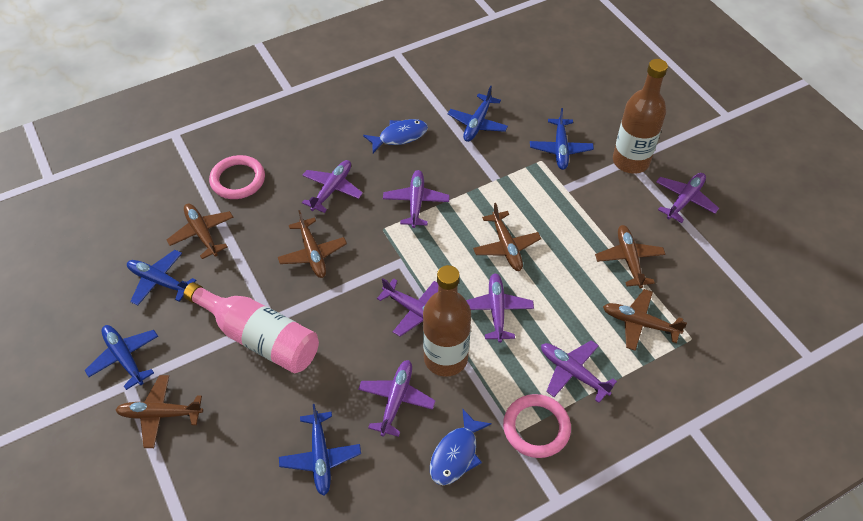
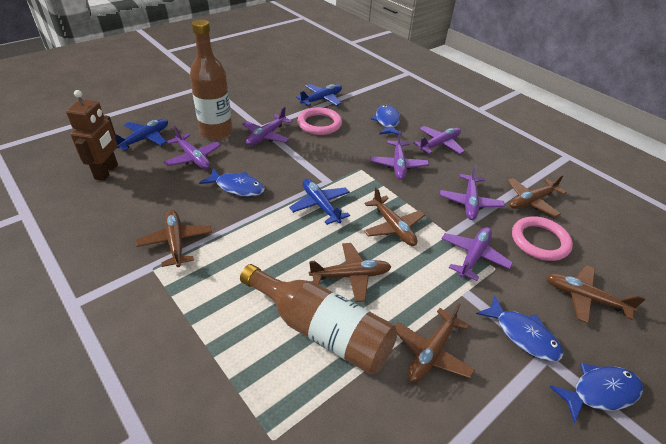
blue fish: 2 -> 4
blue plane: 5 -> 3
brown robot: 0 -> 1
pink bottle: 1 -> 0
purple plane: 7 -> 6

